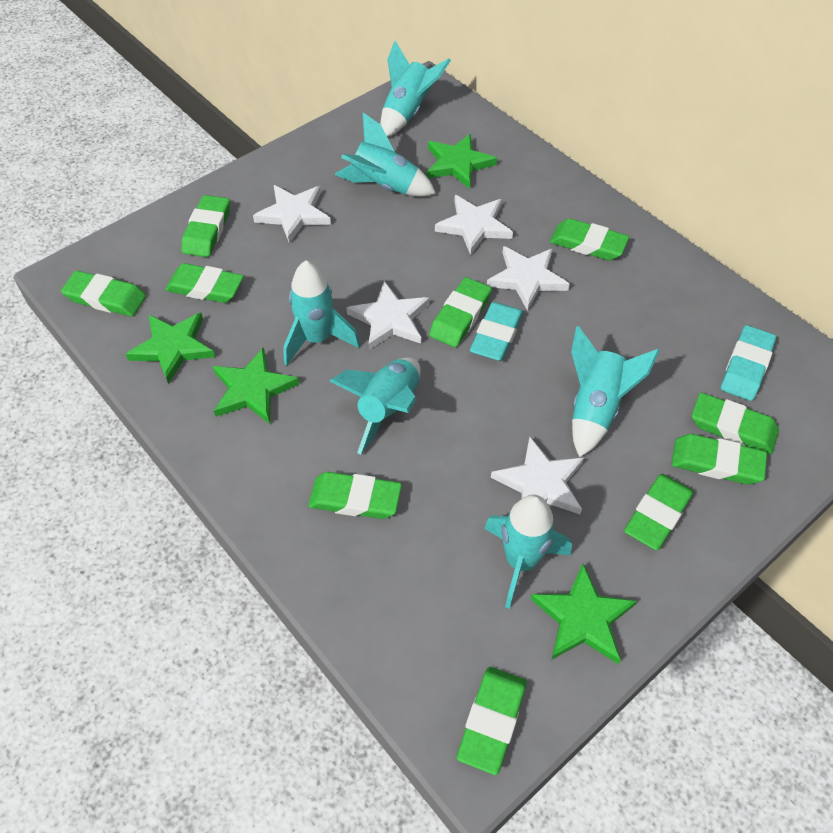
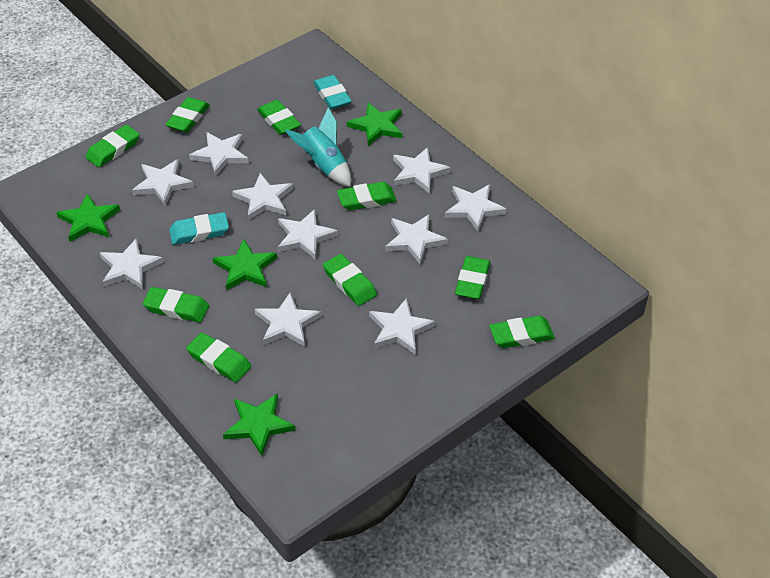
green eraser: 10 -> 9
turquoise rocket: 6 -> 1
white star: 5 -> 10

